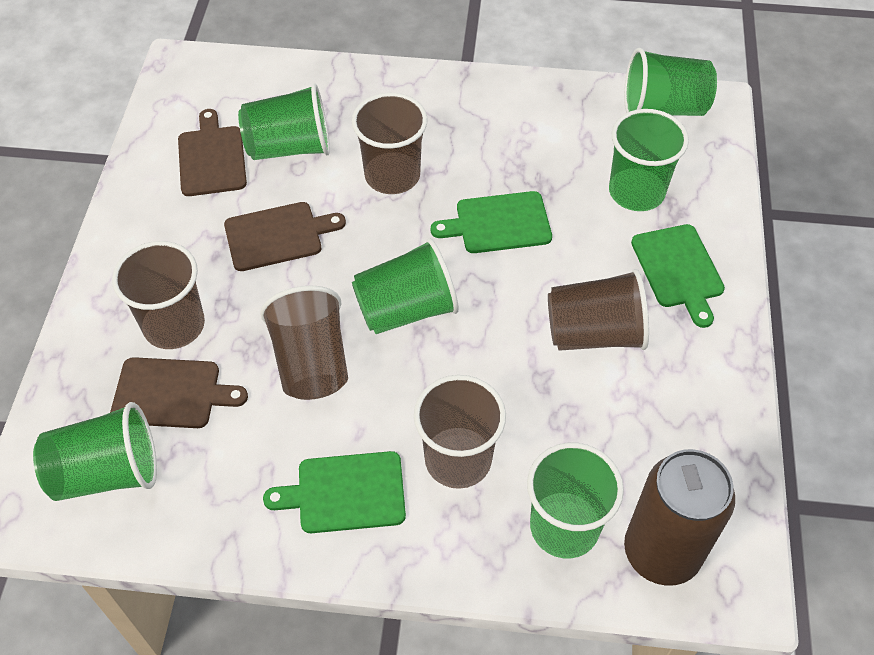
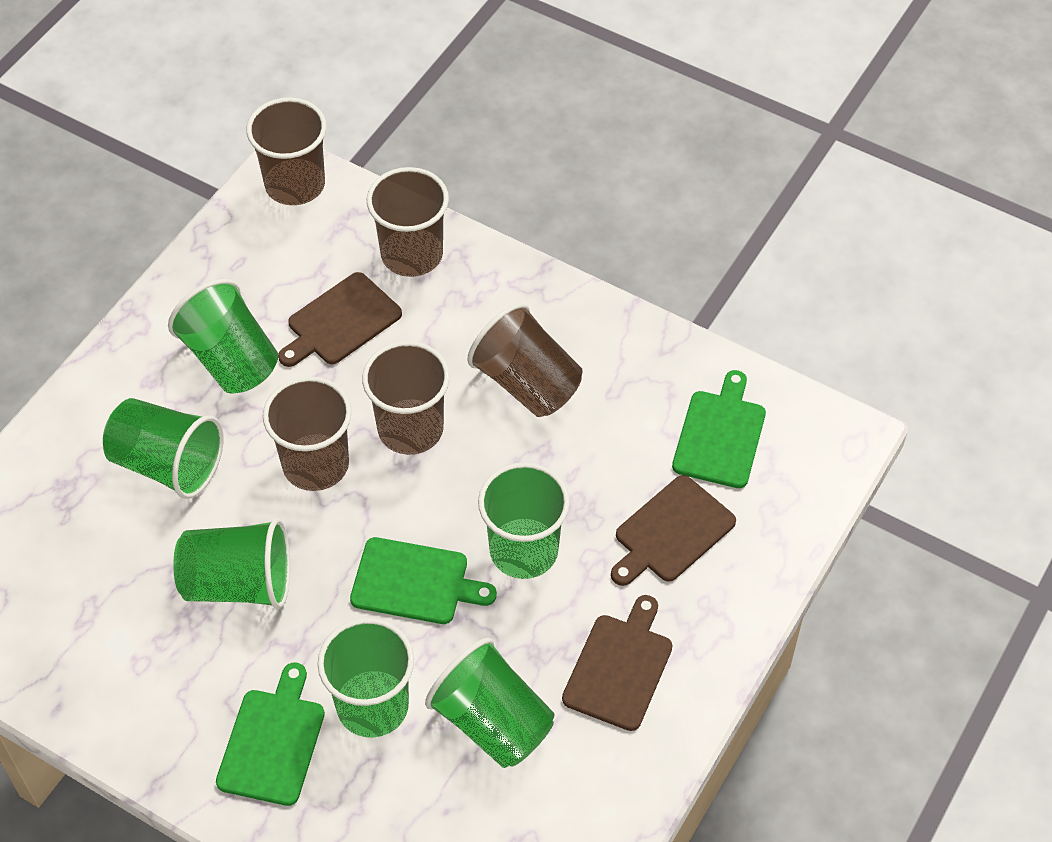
brown can: 1 -> 0

